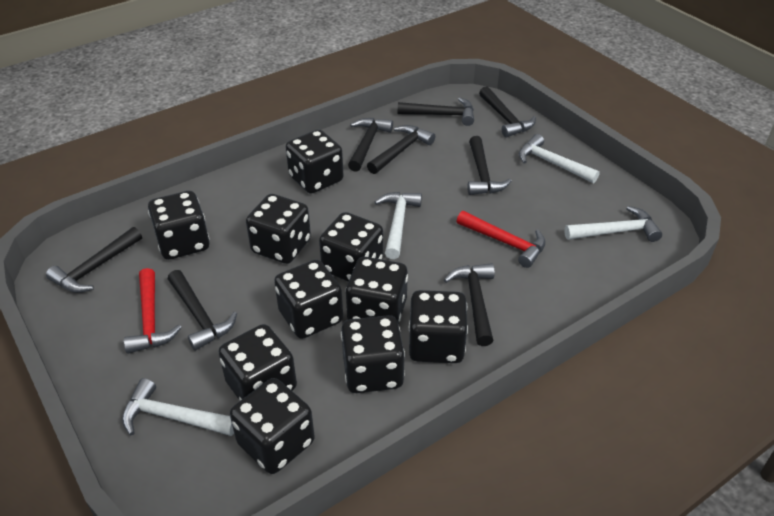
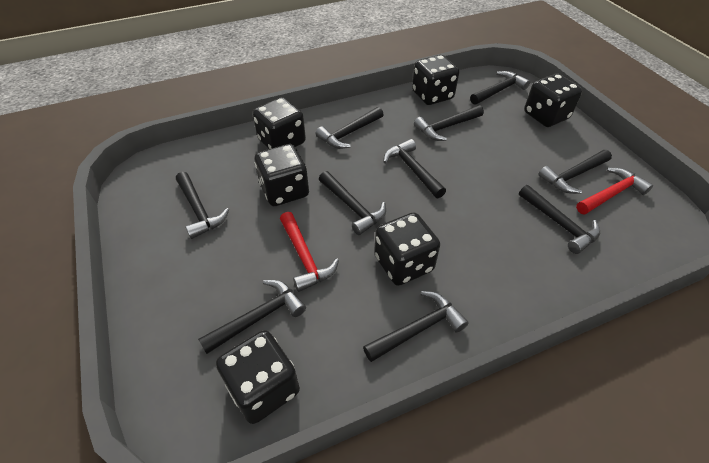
black dice: 10 -> 6
black hammer: 8 -> 10
white hammer: 4 -> 0

